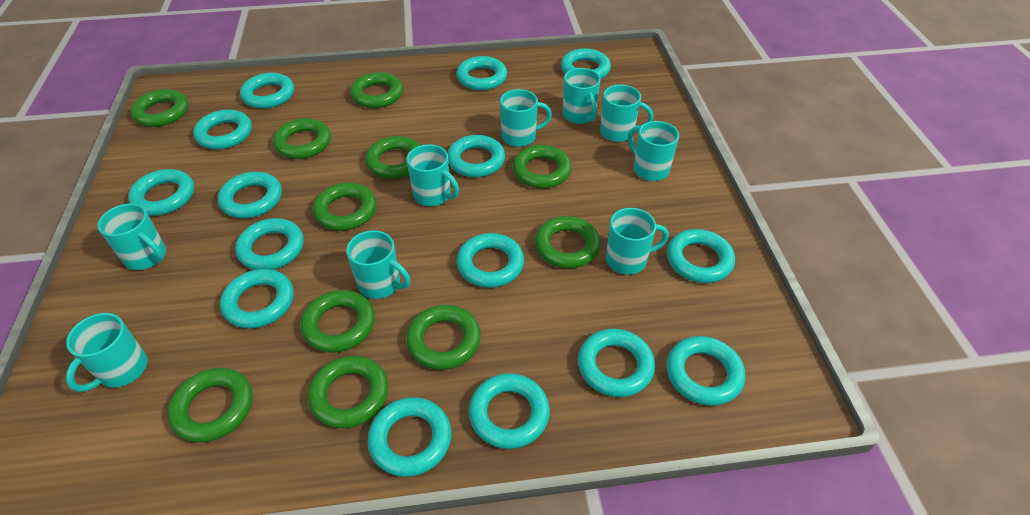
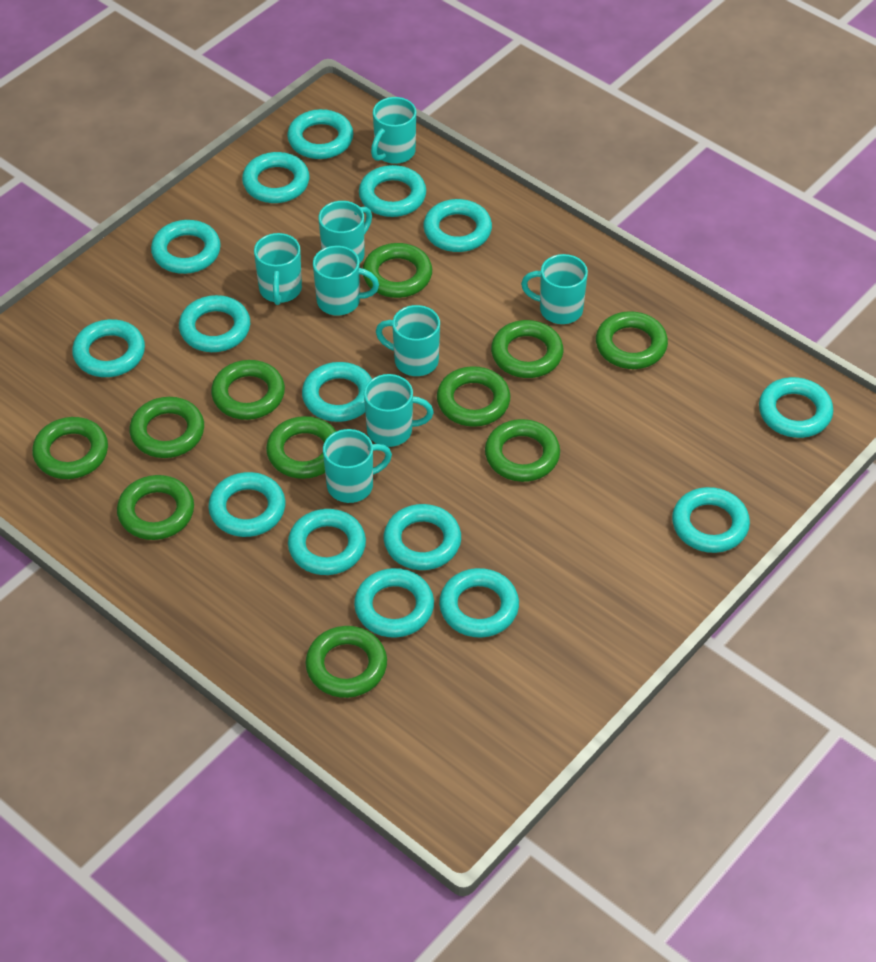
turquoise mug: 9 -> 8

